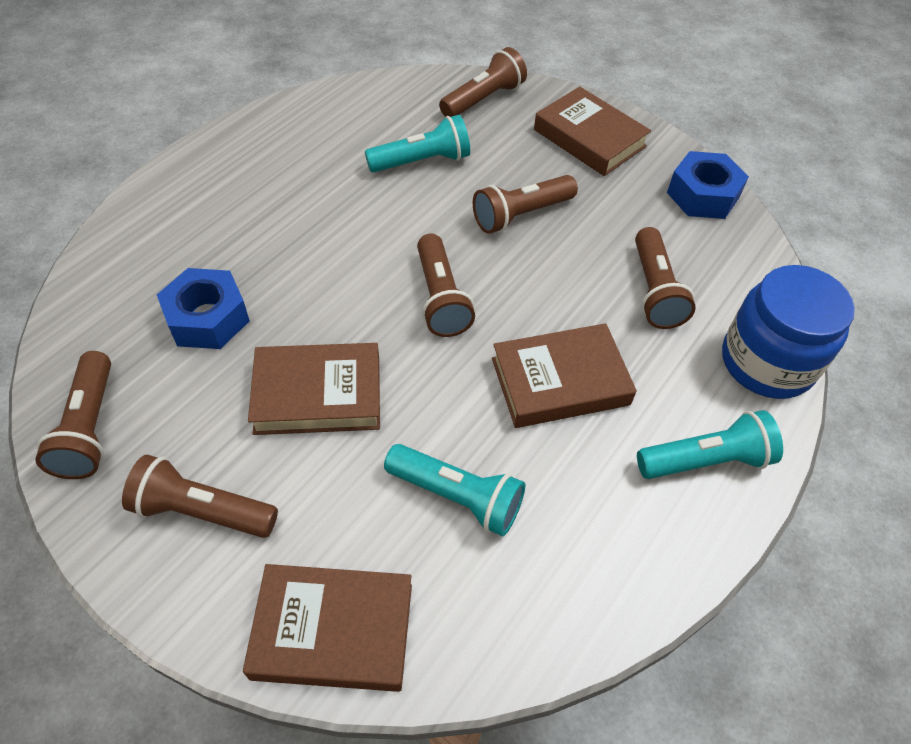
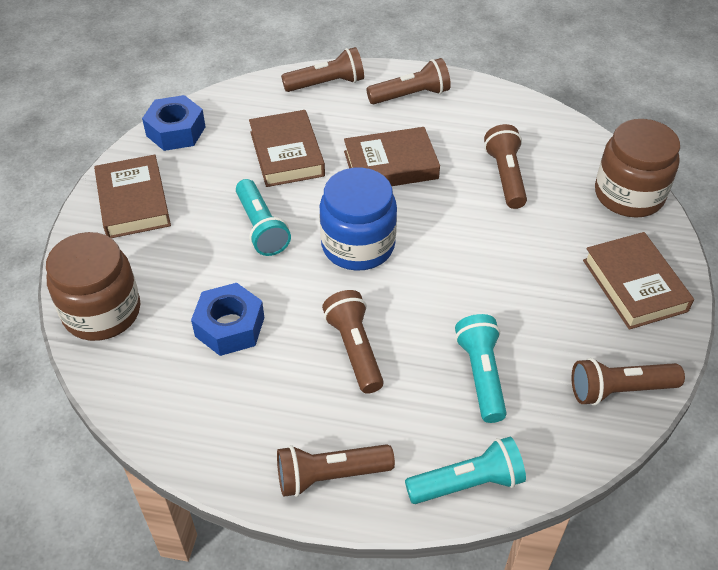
brown jar: 0 -> 2

